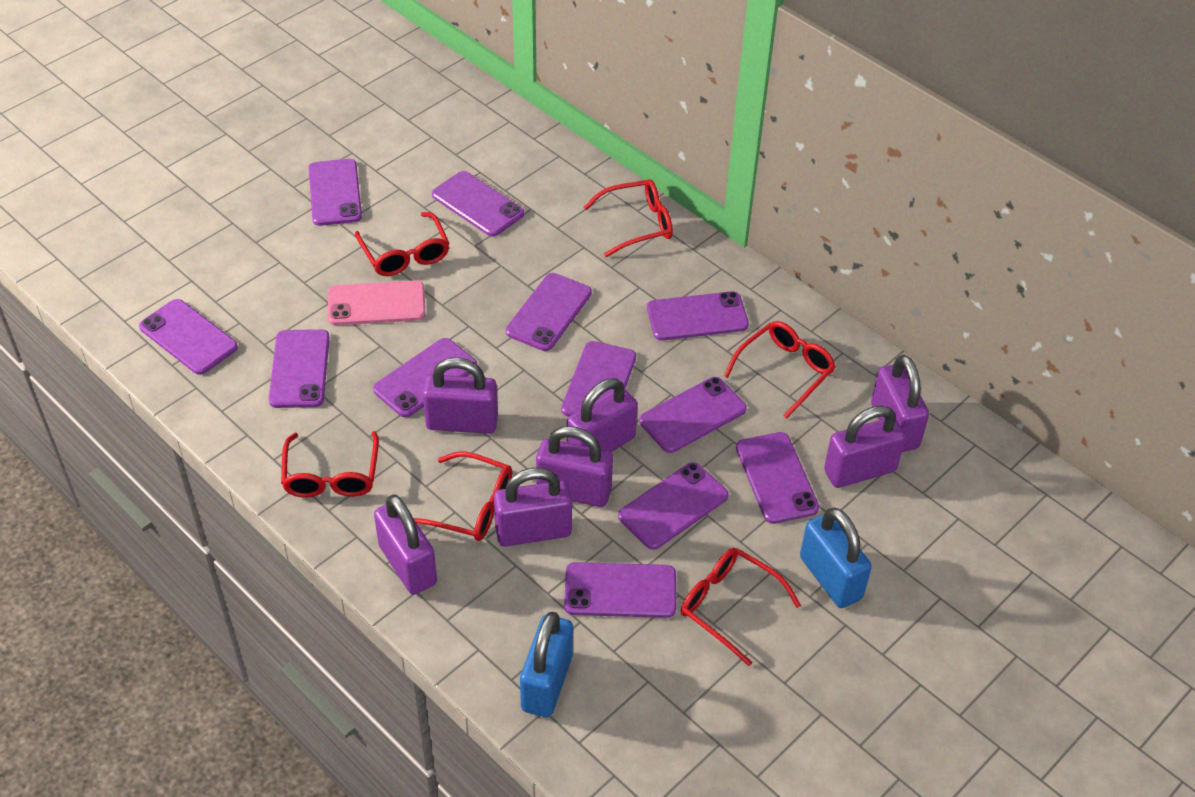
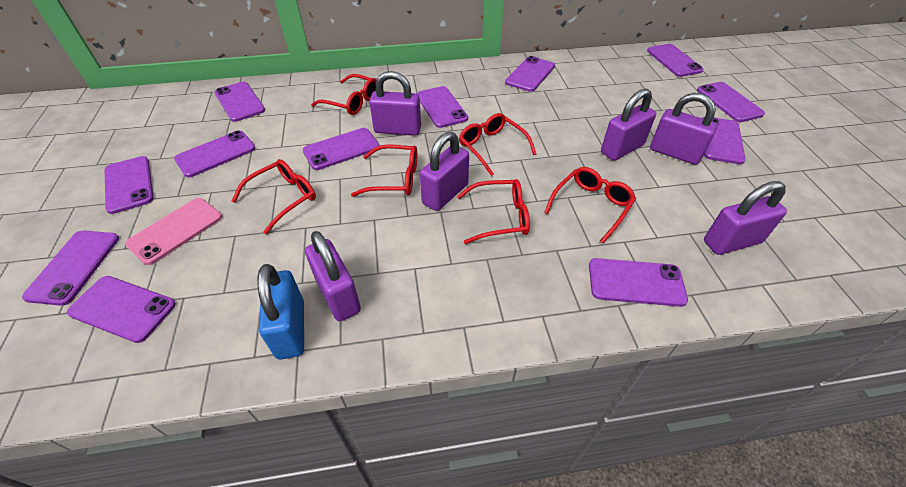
blue padlock: 2 -> 1
purple padlock: 7 -> 6

